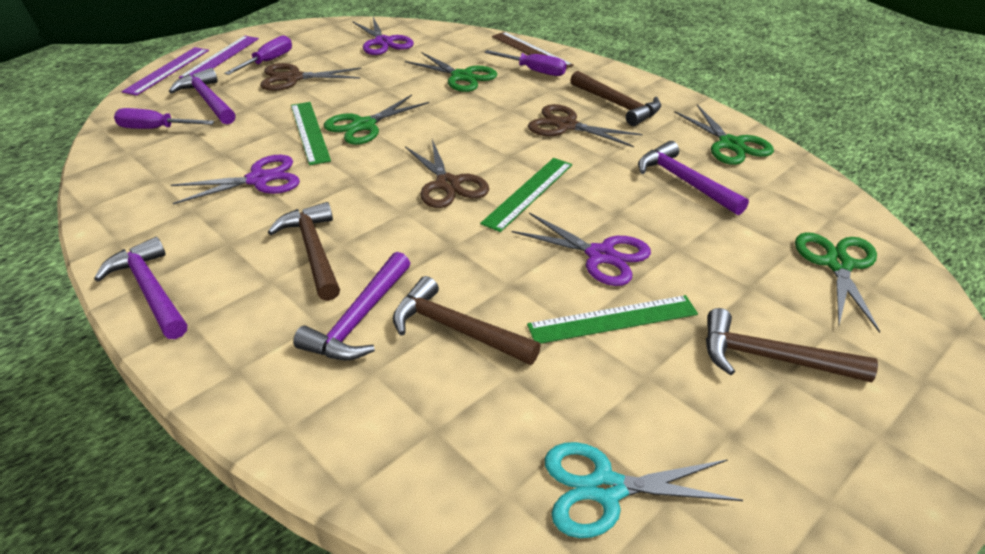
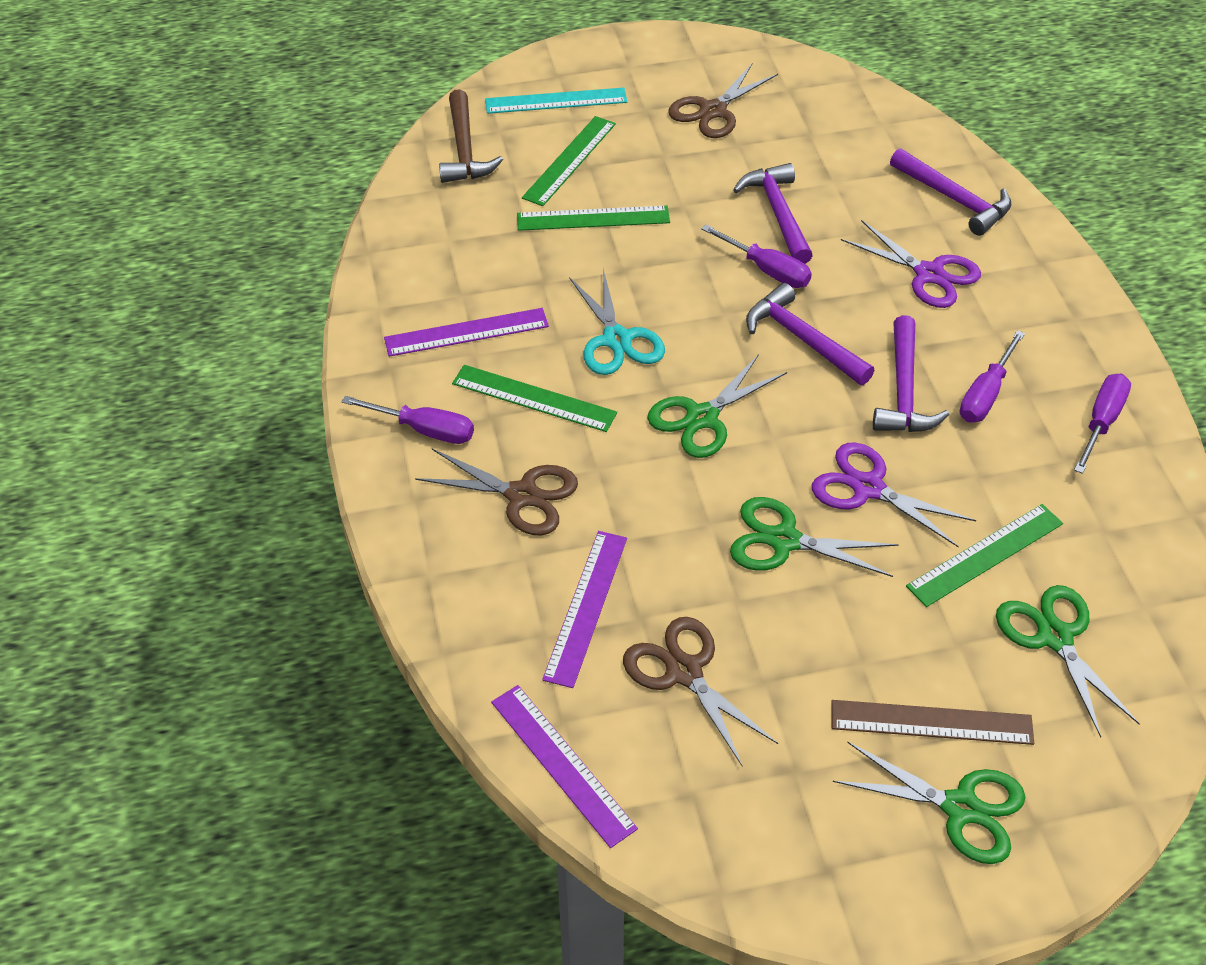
brown hammer: 4 -> 1
green ruler: 3 -> 4
purple ruler: 2 -> 3
purple scissors: 3 -> 2
purple screwdriver: 3 -> 4
turquoise ruler: 0 -> 1

